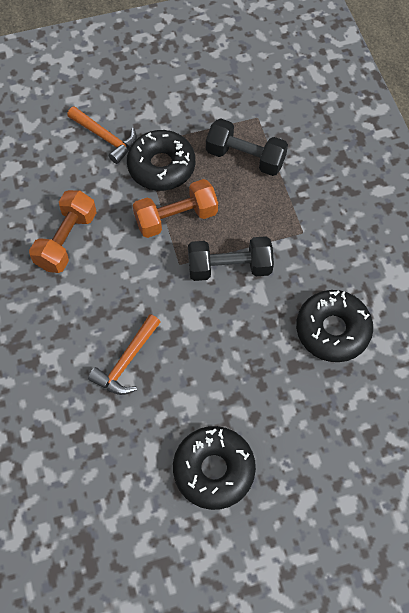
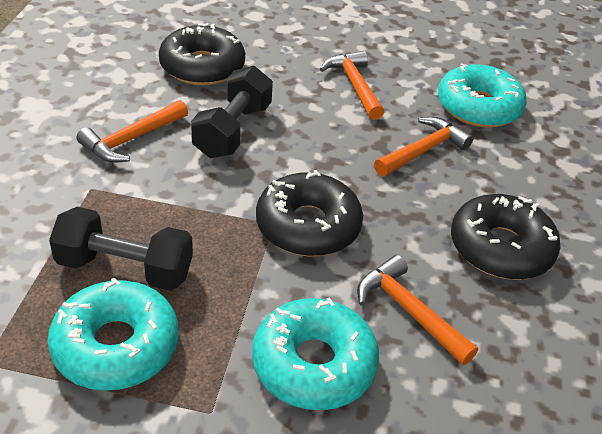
orange dumbbell: 2 -> 0
orange hammer: 2 -> 4
turquoise donut: 0 -> 3

